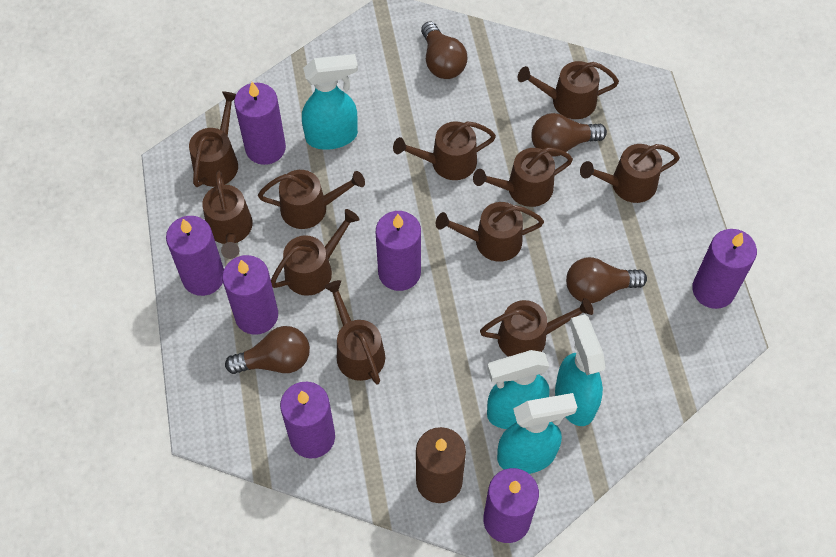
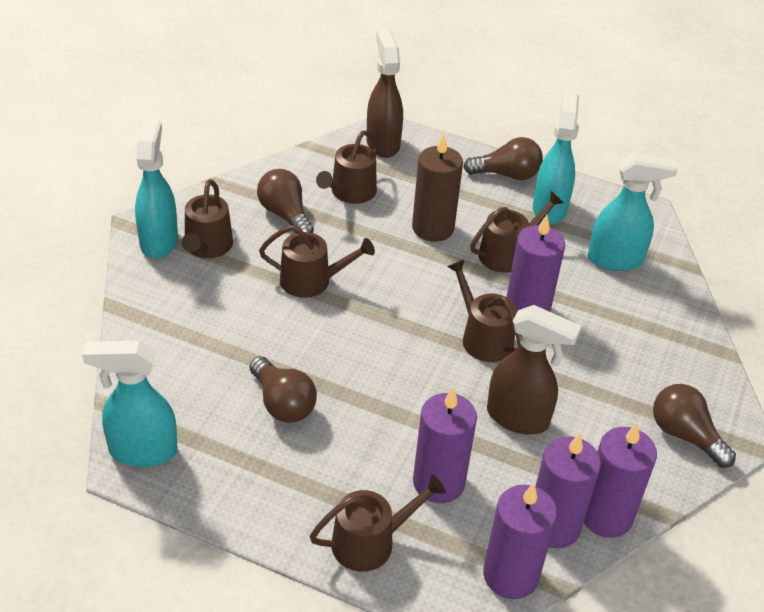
brown spray bottle: 0 -> 2
brown watering can: 11 -> 6
purple candle: 7 -> 5

